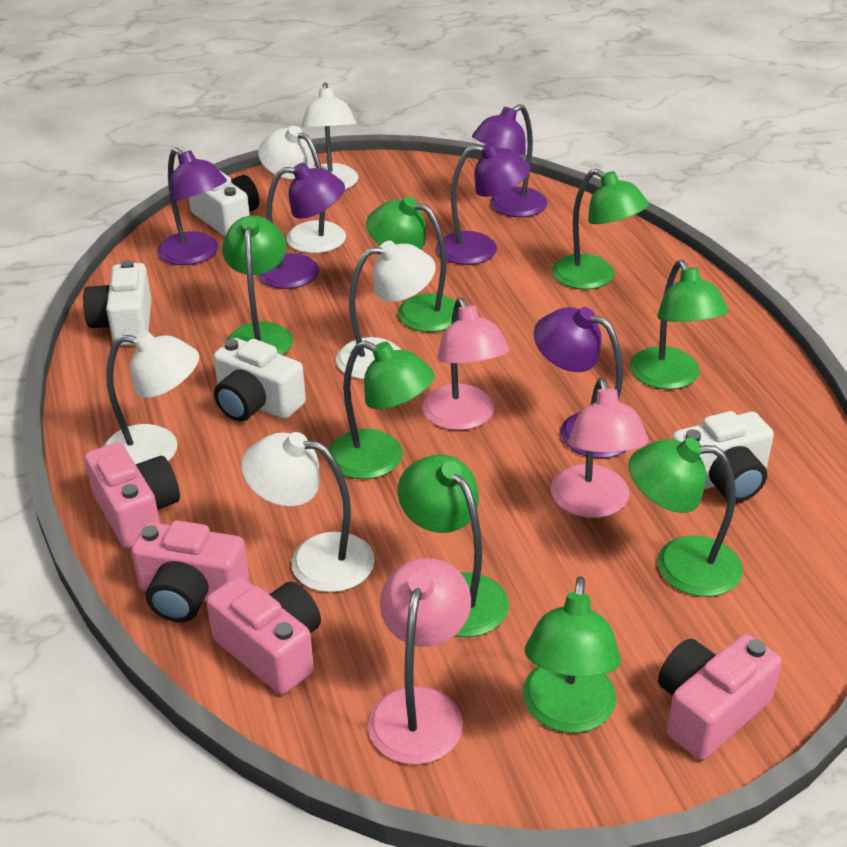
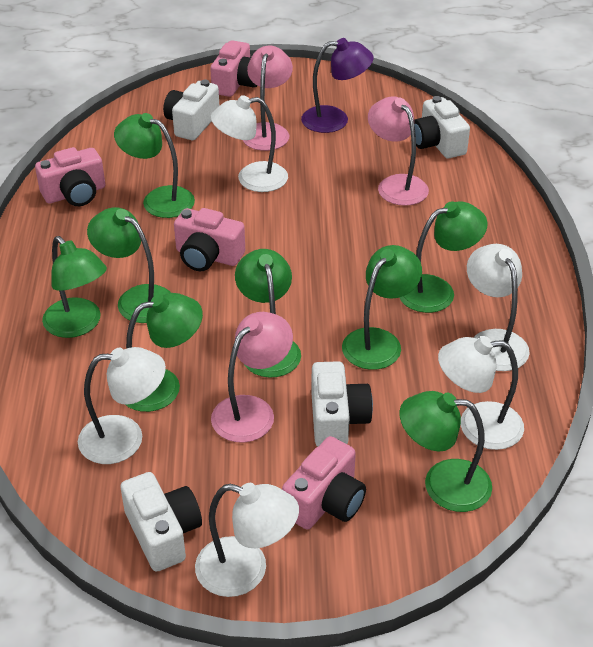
purple lamp: 5 -> 1

